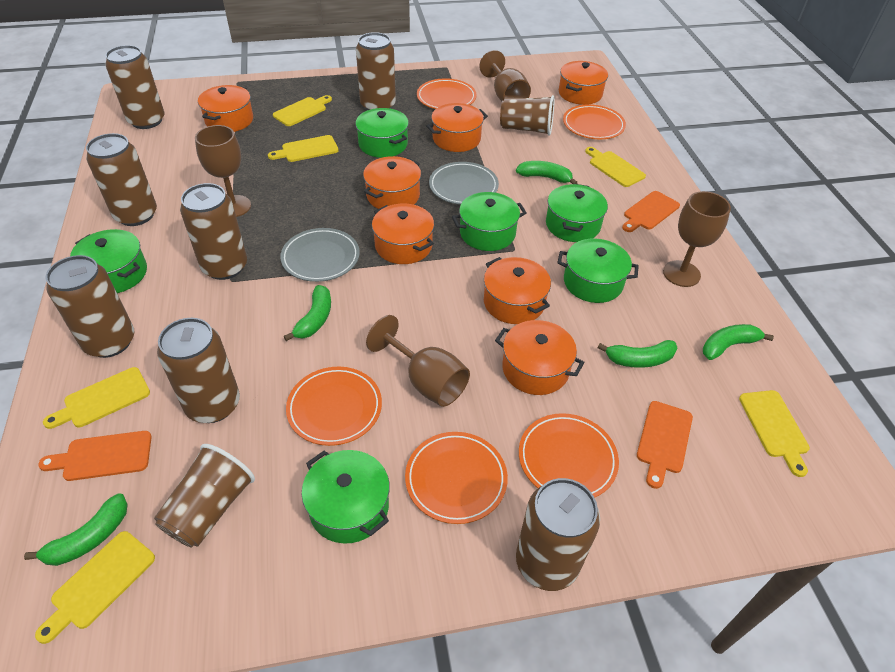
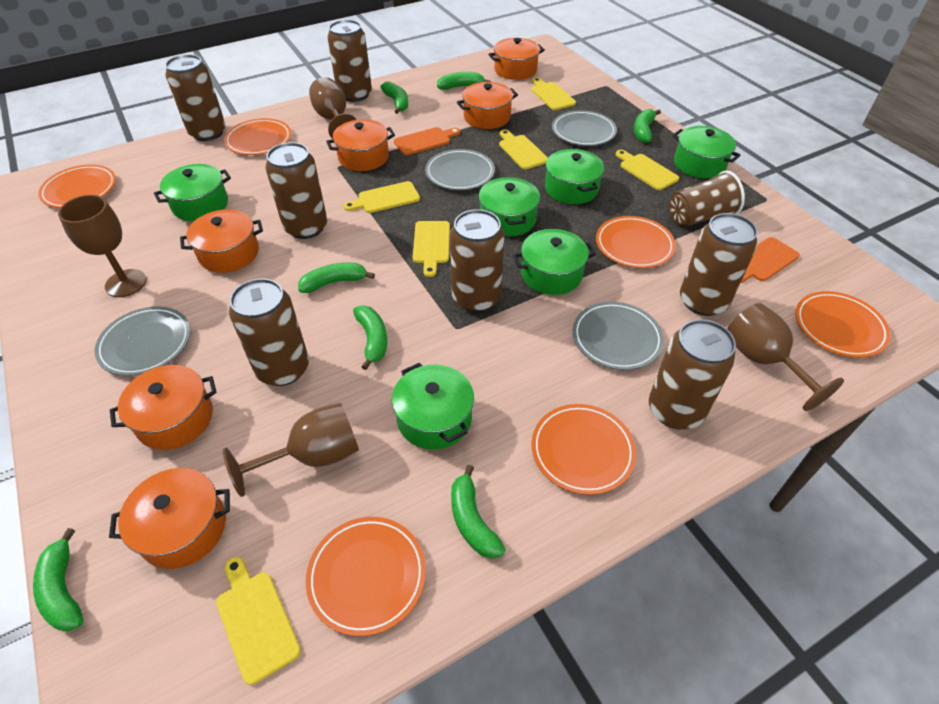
brown cup: 2 -> 1
green banana: 5 -> 7
grey plate: 2 -> 4
orange cutting board: 3 -> 2
orange plate: 5 -> 6
orange pot: 7 -> 6

